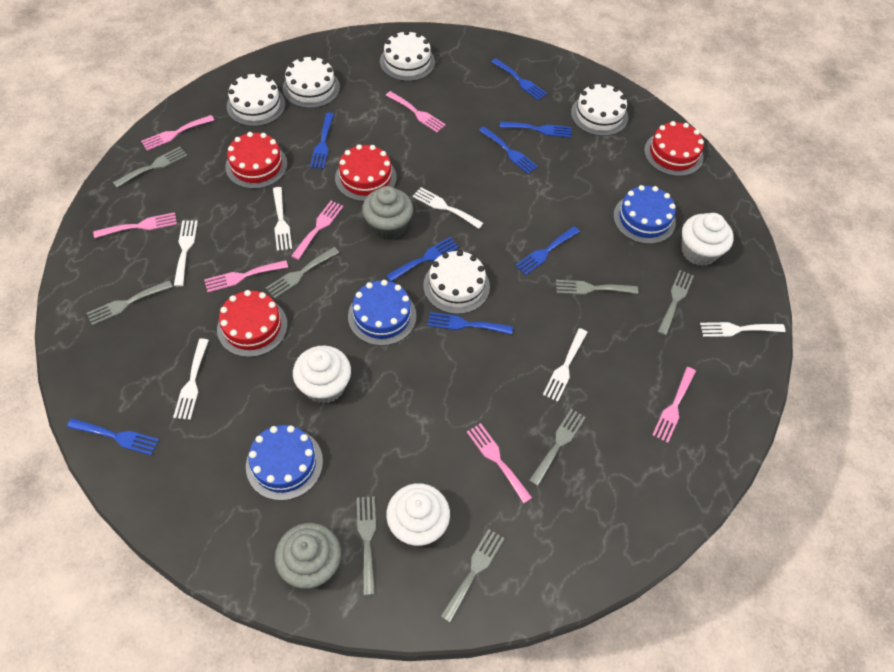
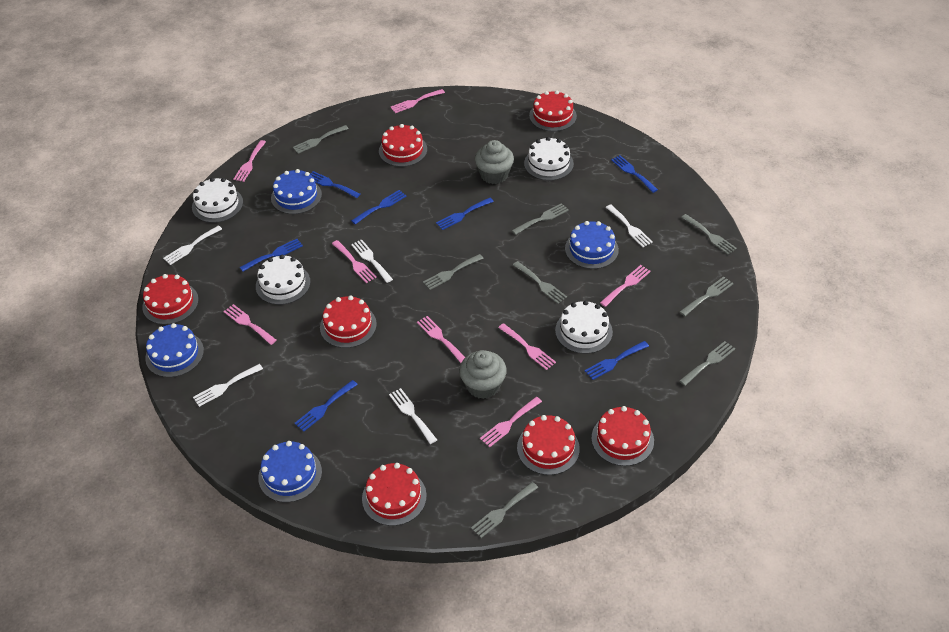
blue cake: 3 -> 4
blue fork: 8 -> 7
pink fork: 7 -> 8
red cake: 4 -> 7
white cake: 5 -> 4
white cupcake: 3 -> 0
white fork: 6 -> 5

